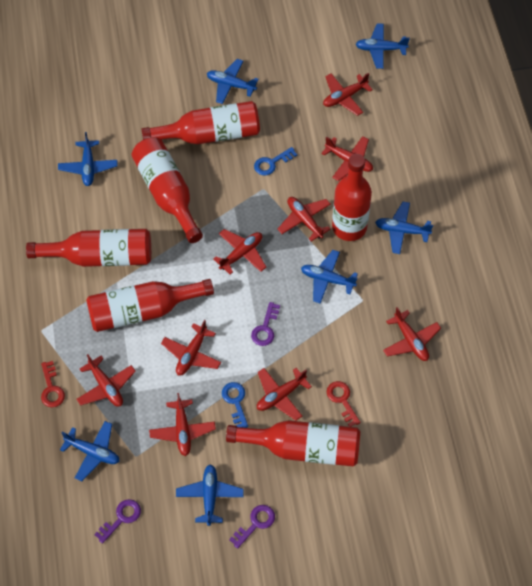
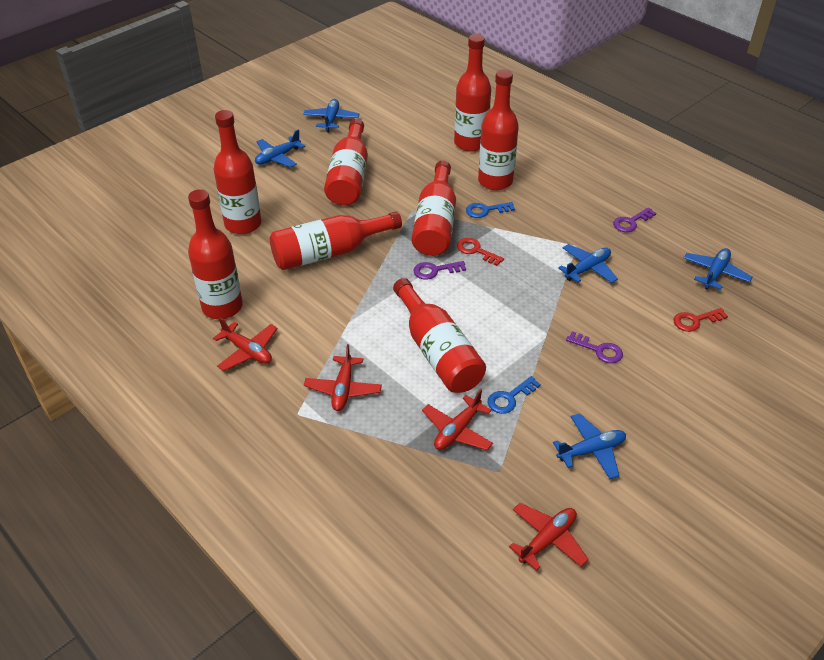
blue plane: 7 -> 5
red bottle: 6 -> 8
red plane: 9 -> 4

